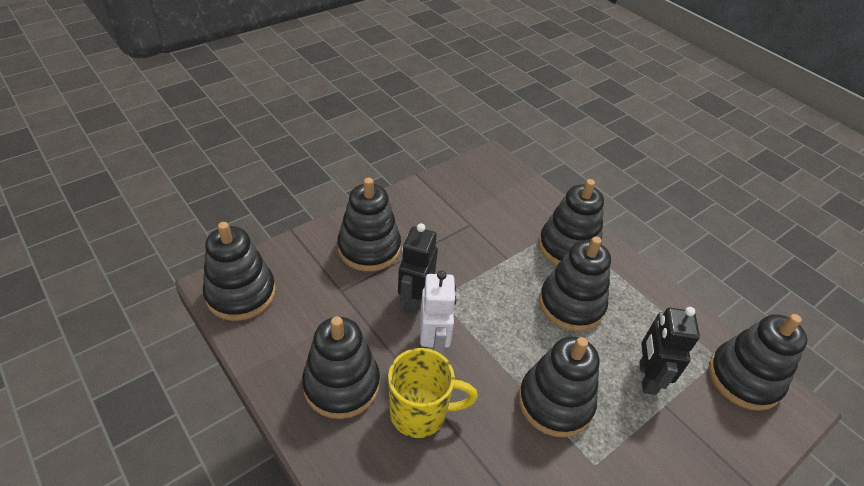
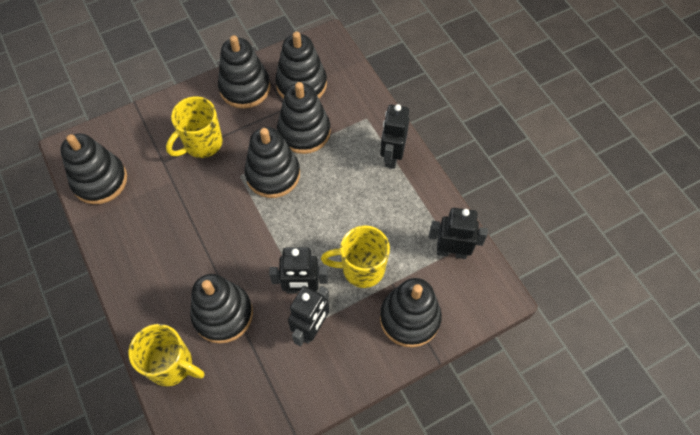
black robot: 2 -> 4
white robot: 1 -> 0
yellow mug: 1 -> 3

